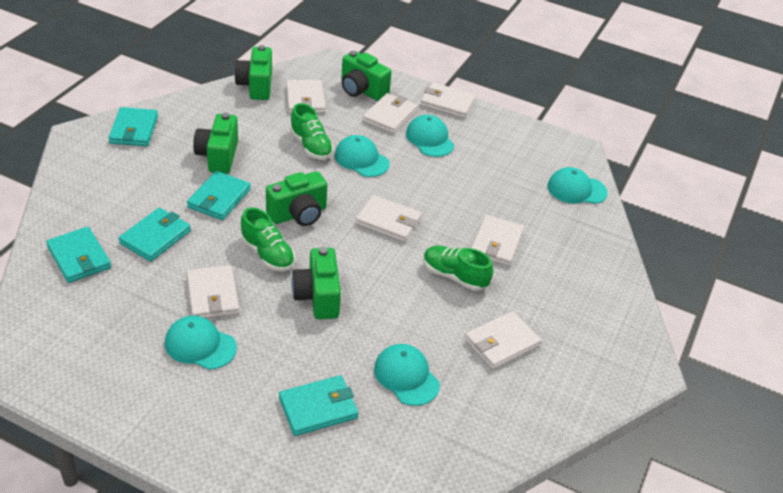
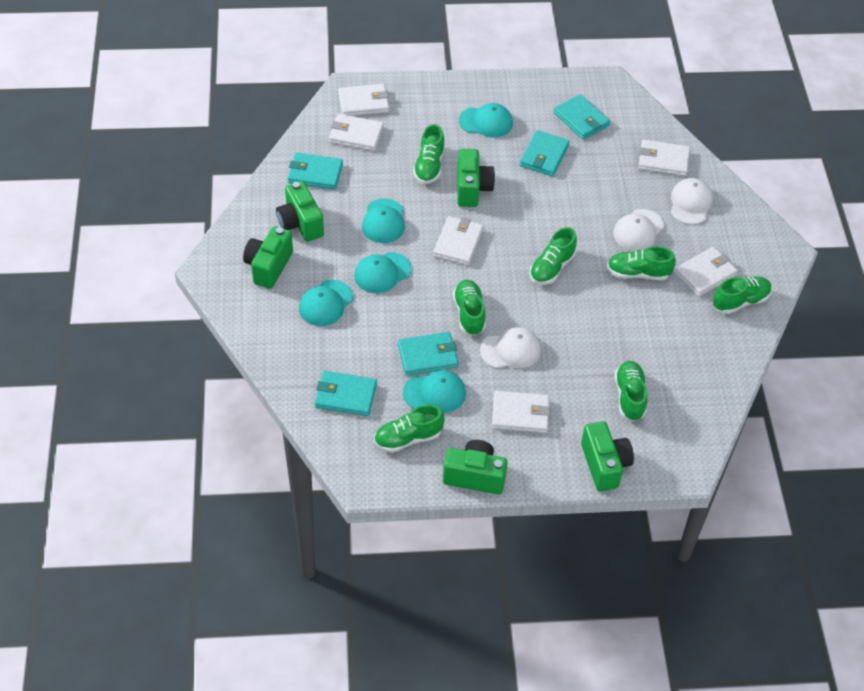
green shoe: 3 -> 7
white cap: 0 -> 3
white wallet: 7 -> 6

